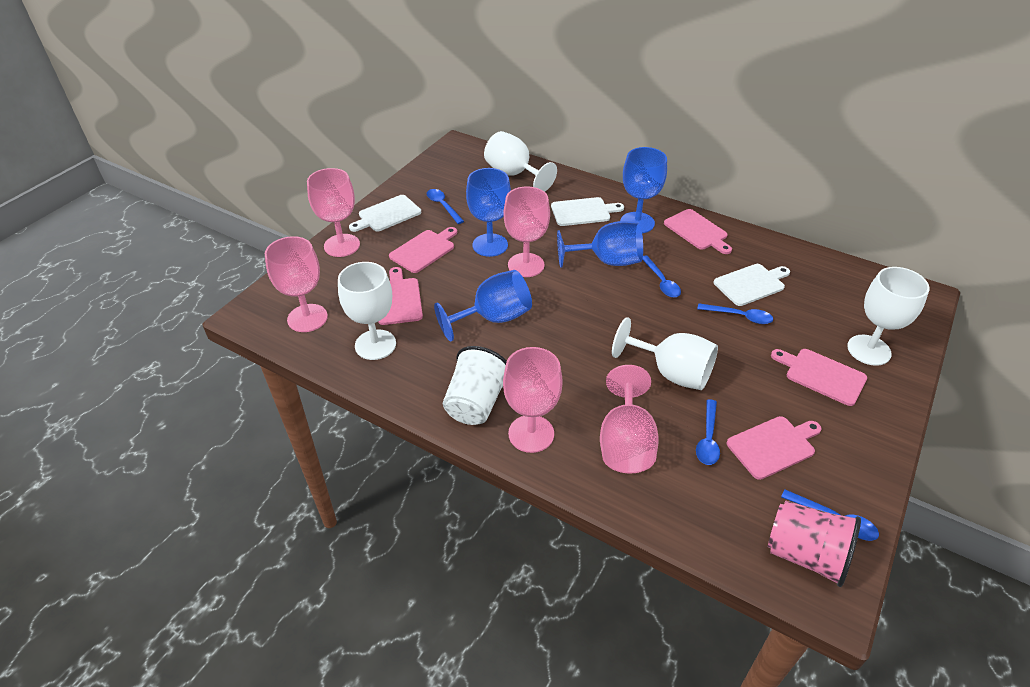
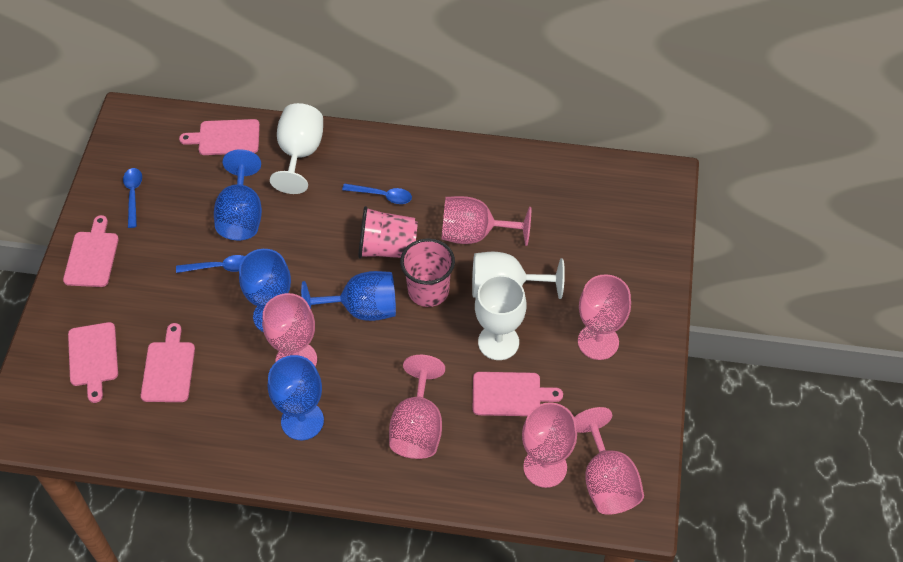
blue spoon: 5 -> 3
pink cup: 1 -> 2
pink goblet: 5 -> 6
white cup: 1 -> 0
white cutting board: 3 -> 0
white goblet: 4 -> 3

